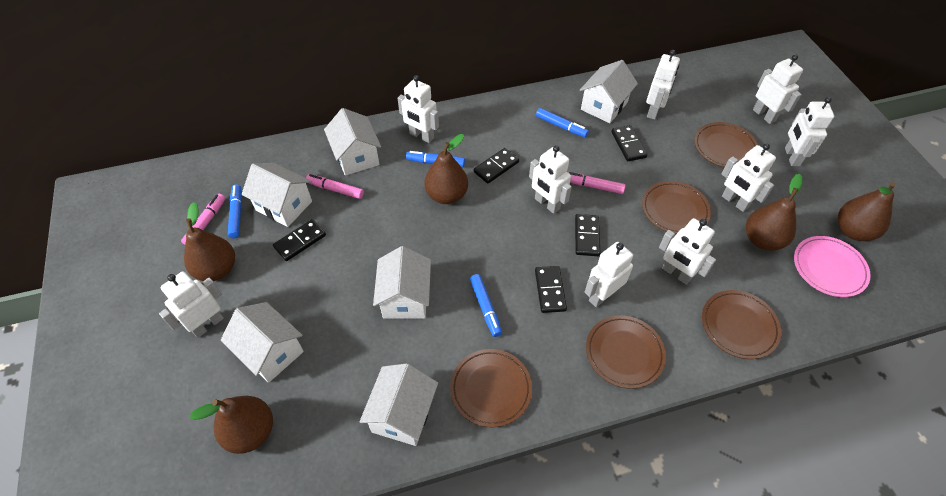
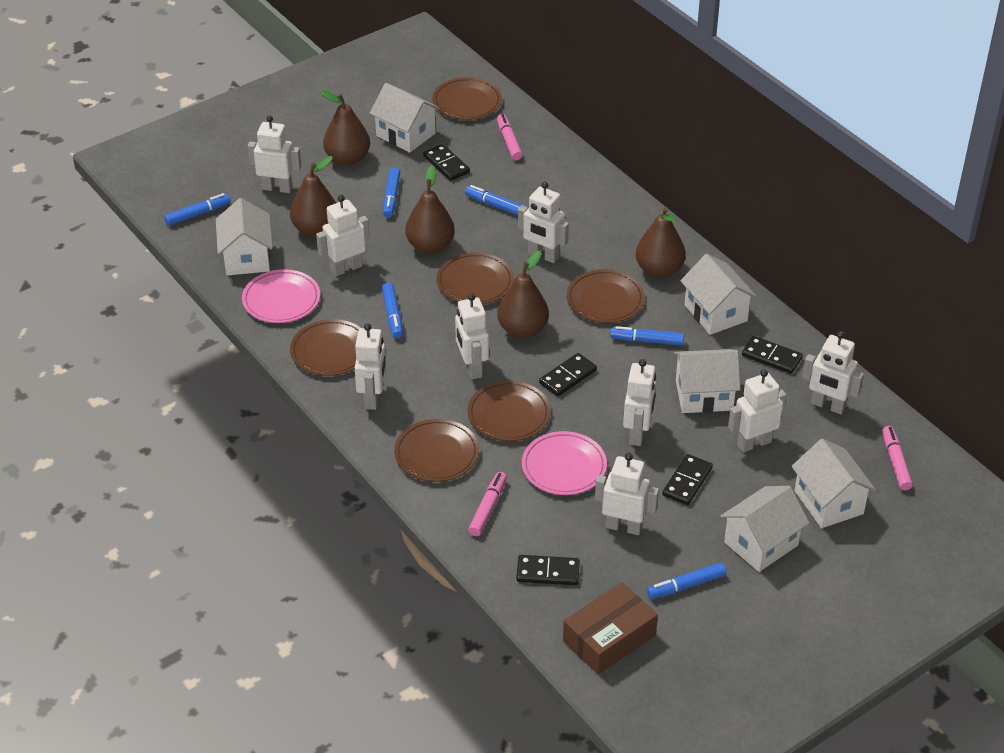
blue marker: 4 -> 6
brown box: 0 -> 1
brown plate: 5 -> 6
pink plate: 1 -> 2

